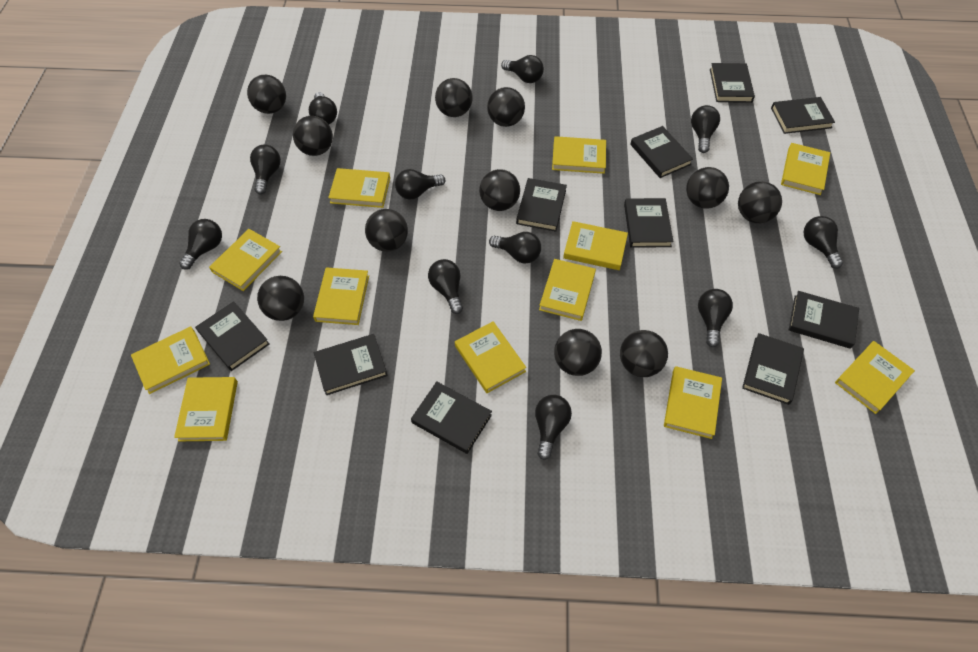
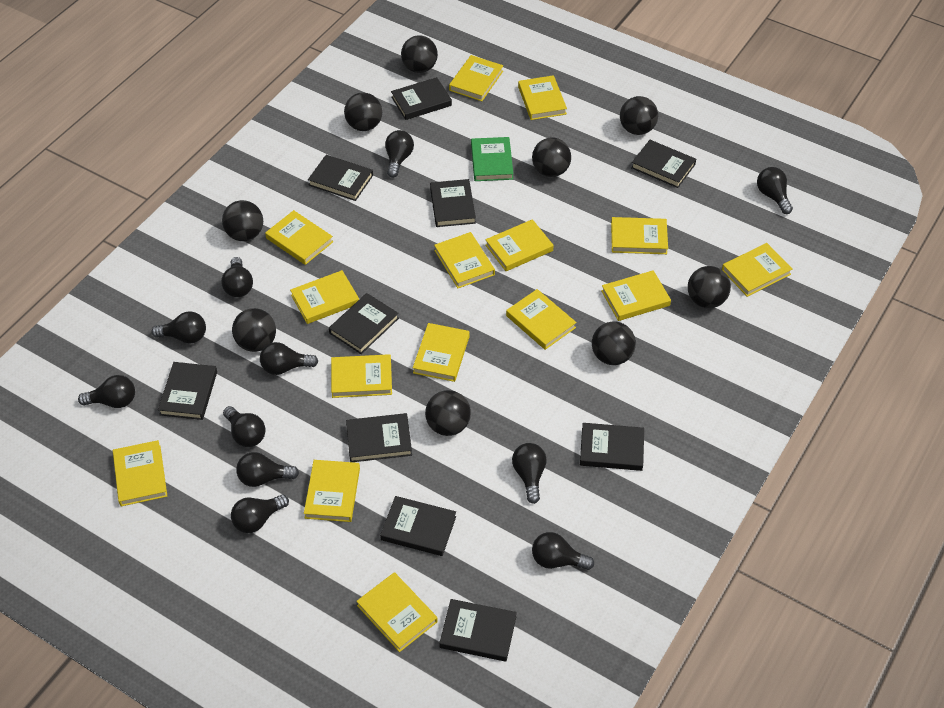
black ball: 11 -> 9
green book: 0 -> 1
yellow book: 12 -> 15

